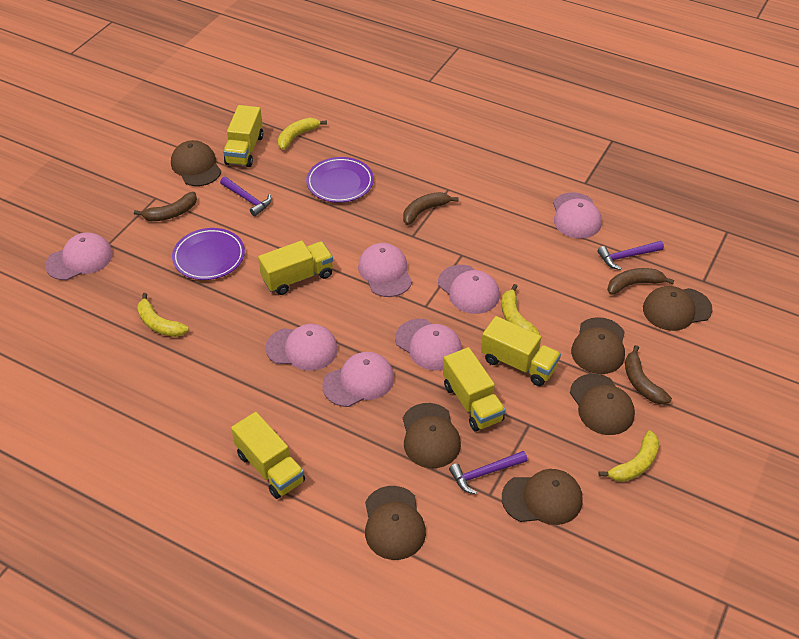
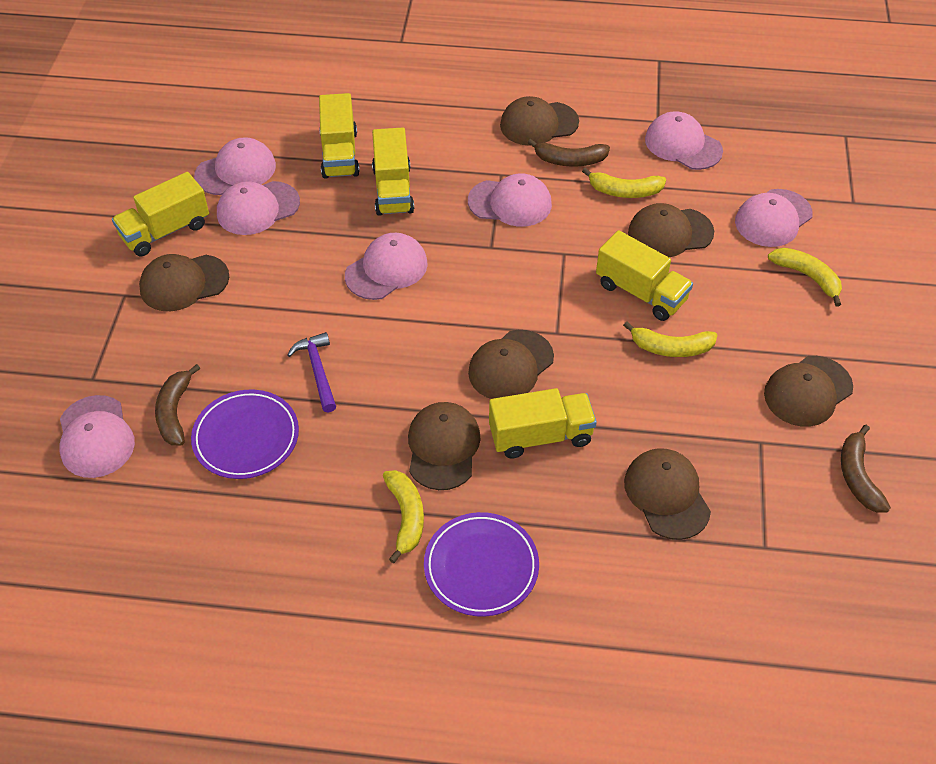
brown banana: 4 -> 3
purple hammer: 3 -> 1

